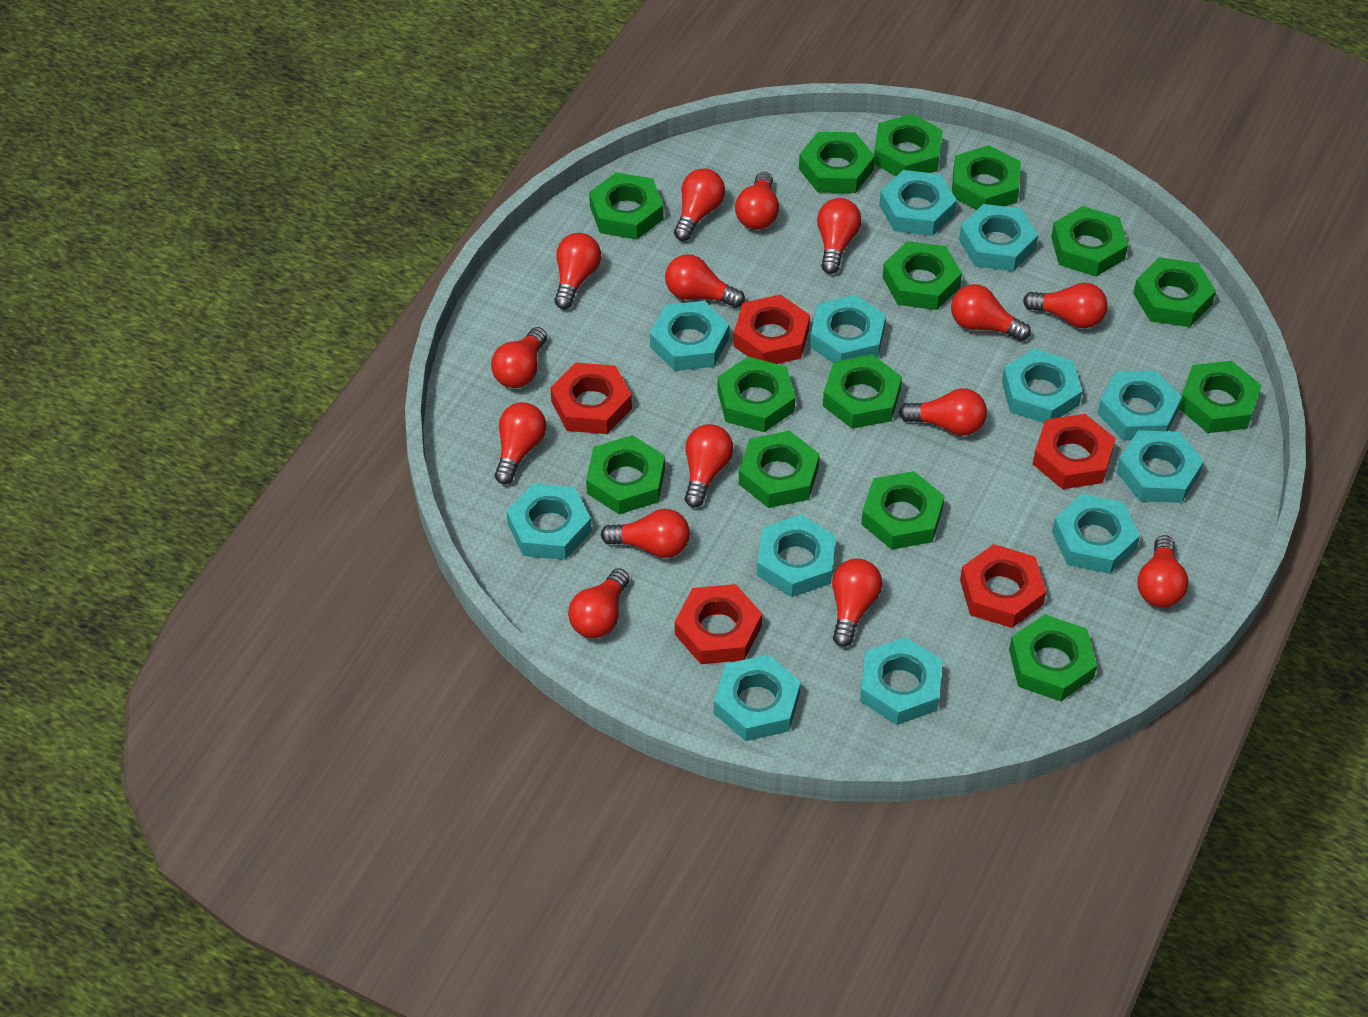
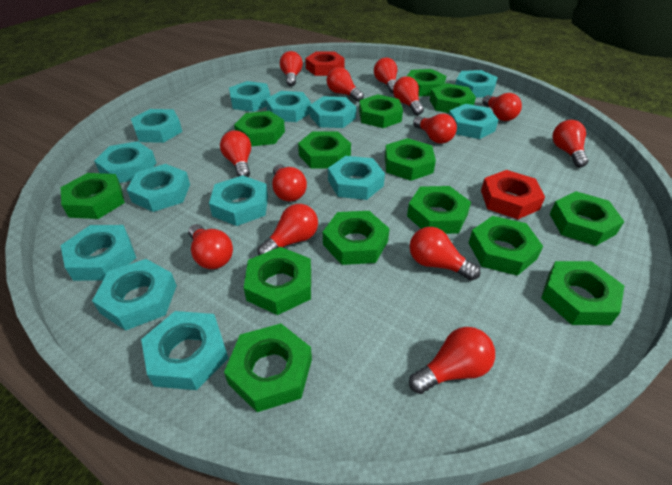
red light bulb: 15 -> 13
red nut: 5 -> 2
turquoise nut: 12 -> 13

